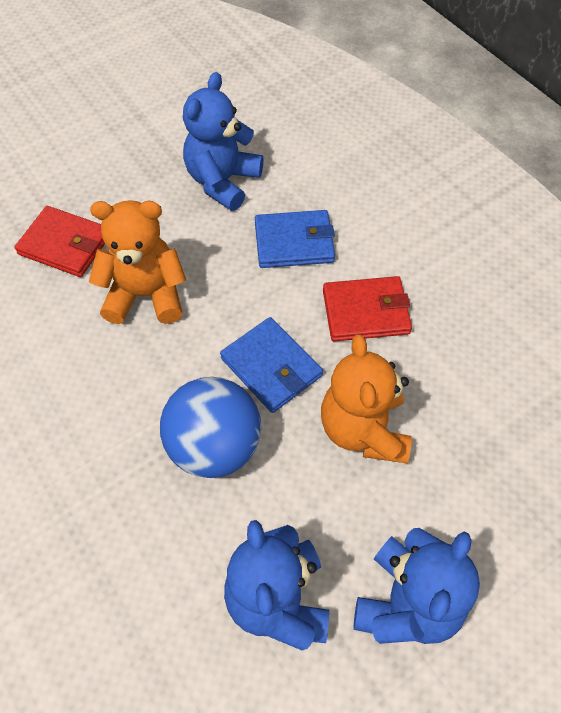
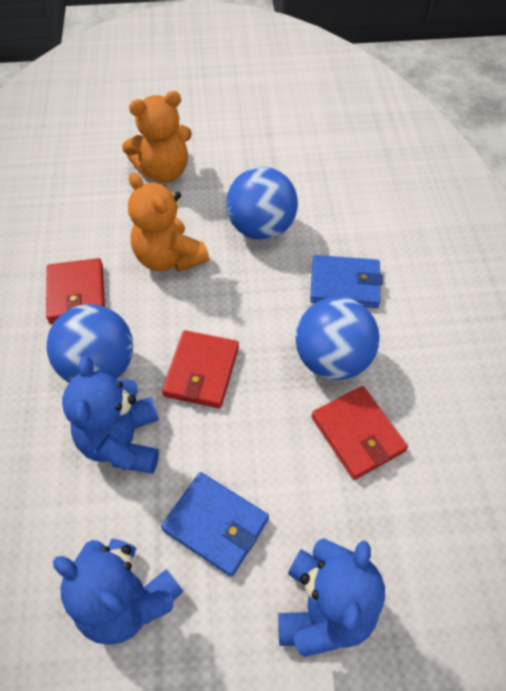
blue ball: 1 -> 3
red wallet: 2 -> 3

